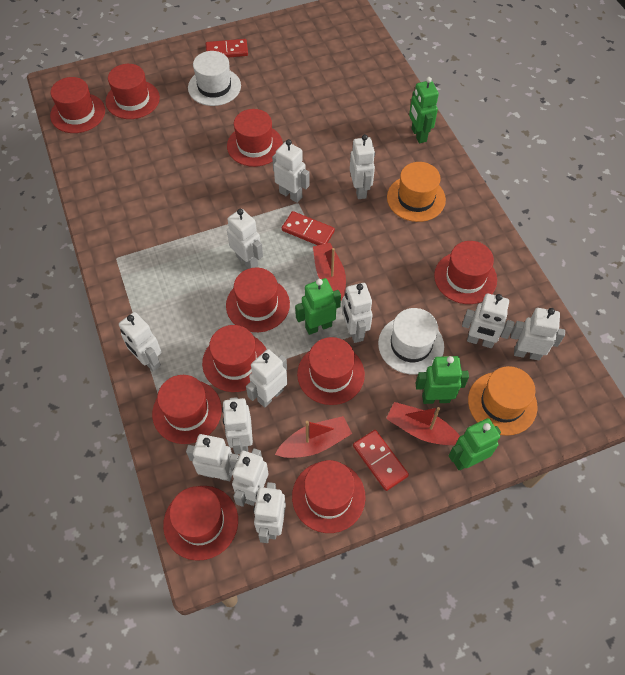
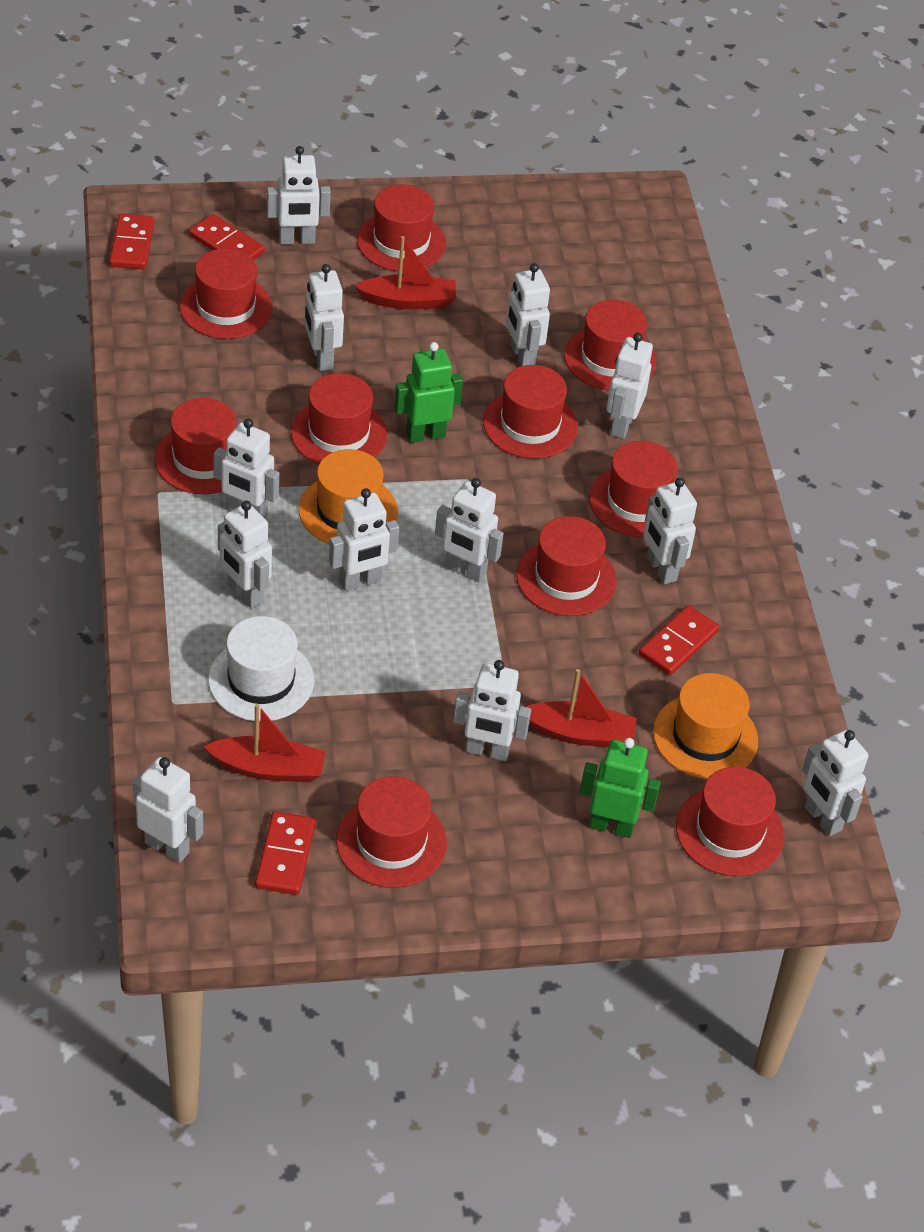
green robot: 4 -> 2
red domino: 3 -> 4
white hat: 2 -> 1

